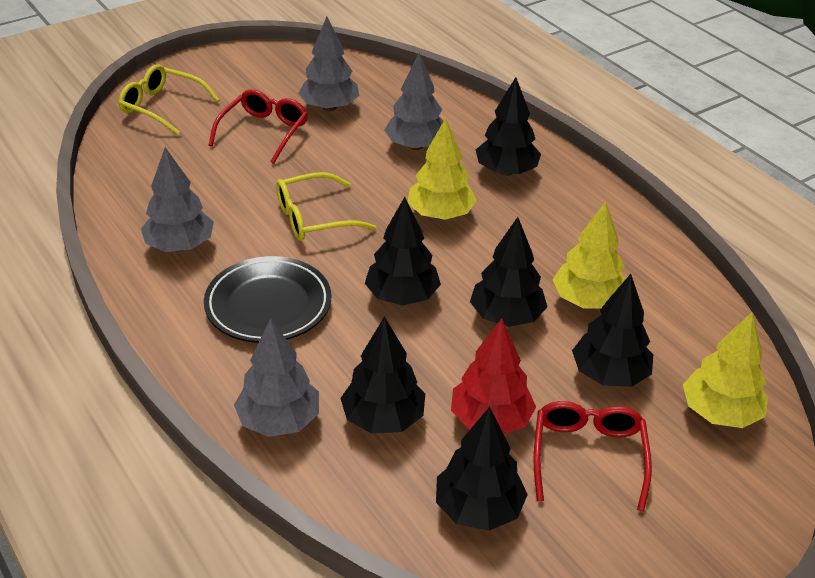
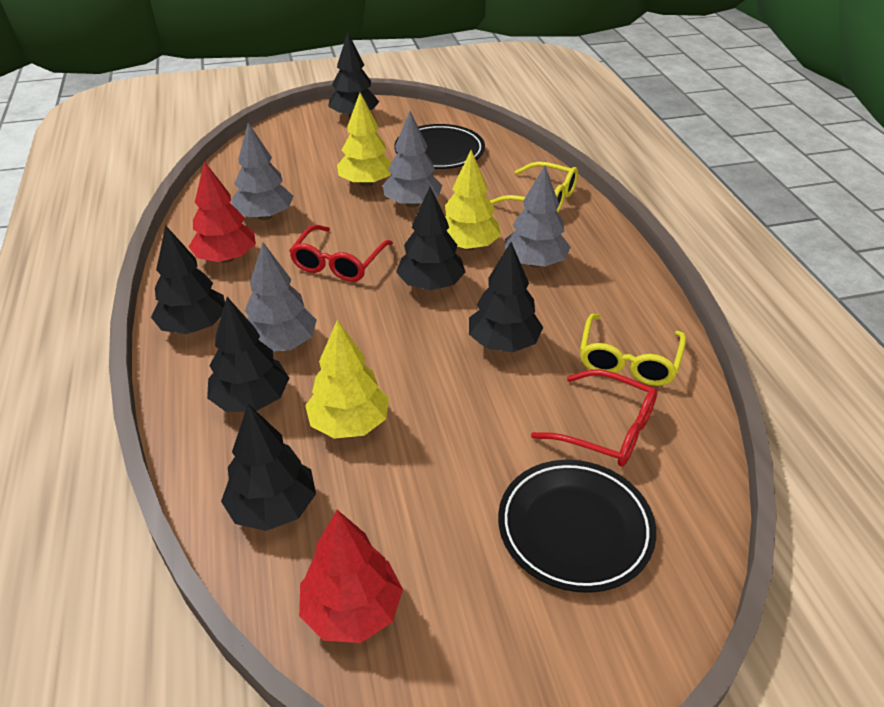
black plate: 1 -> 2
red tree: 1 -> 2

